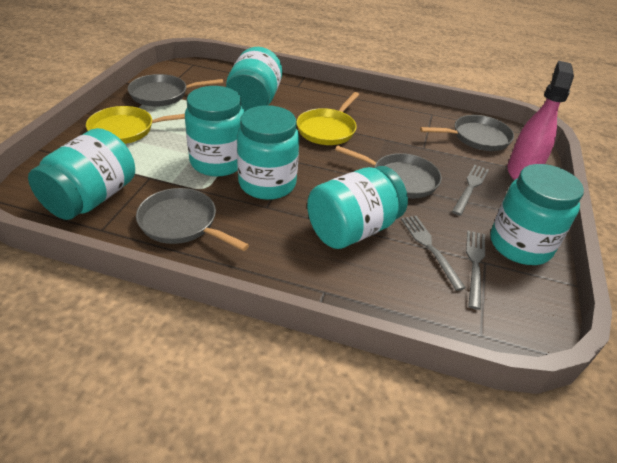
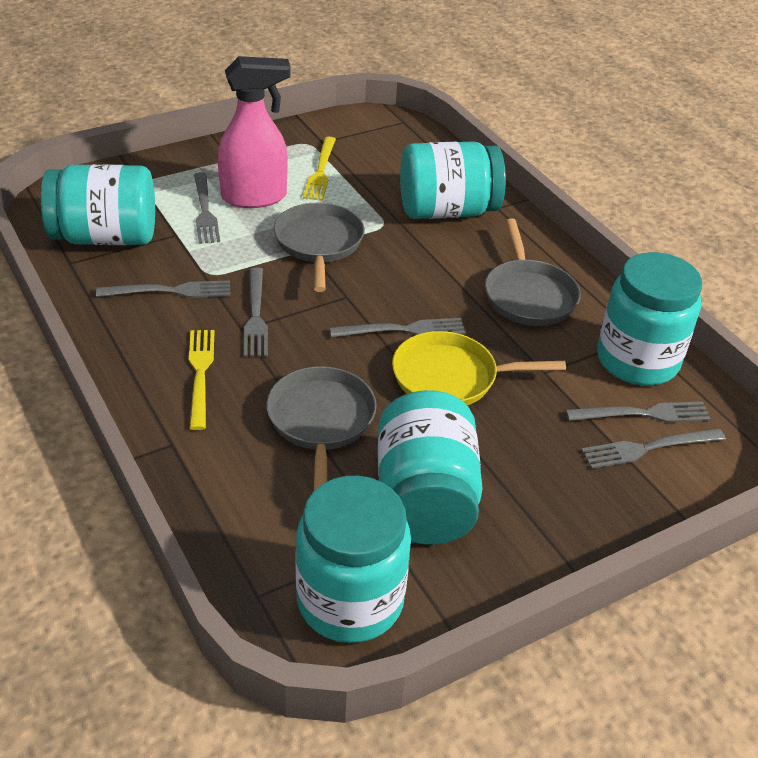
grey fork: 3 -> 6
grey pan: 4 -> 3
turquoise jar: 6 -> 5
yellow fork: 0 -> 2
yellow pan: 2 -> 1

